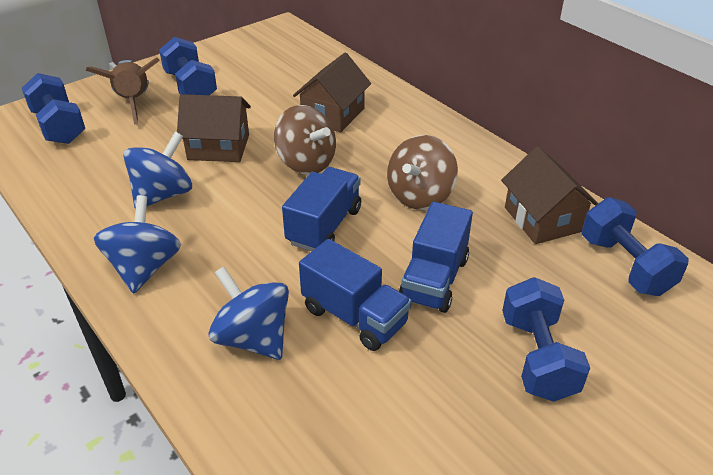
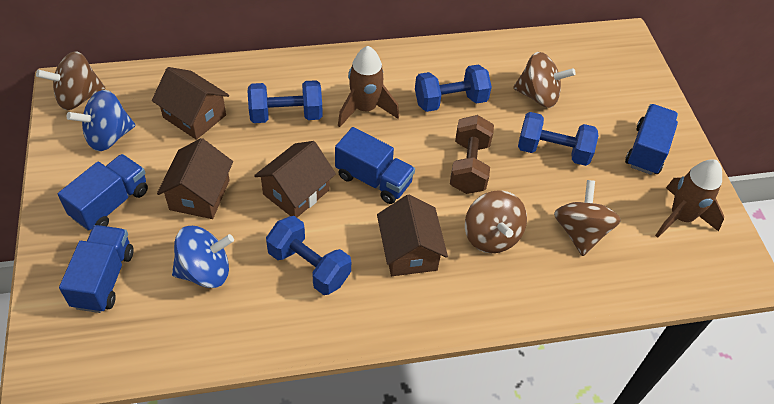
blue spinning top: 3 -> 2
blue truck: 3 -> 4
brown dumbbell: 0 -> 1
brown house: 3 -> 4
brown rocket: 1 -> 2
brown spinning top: 2 -> 4

